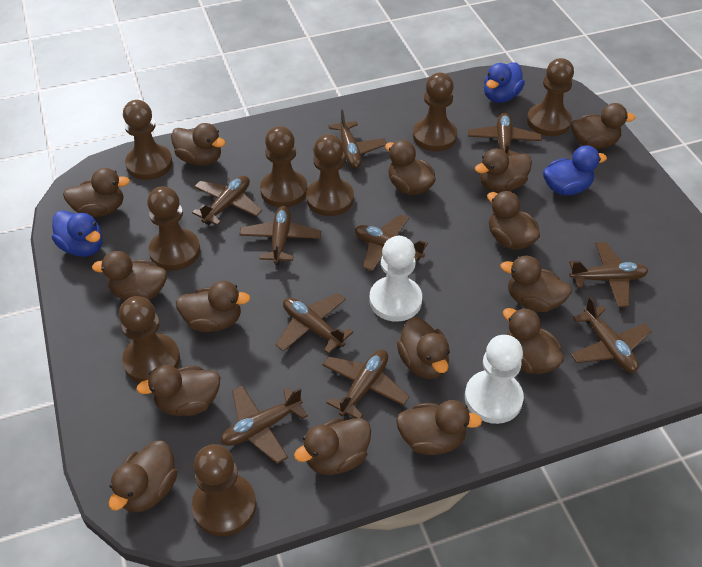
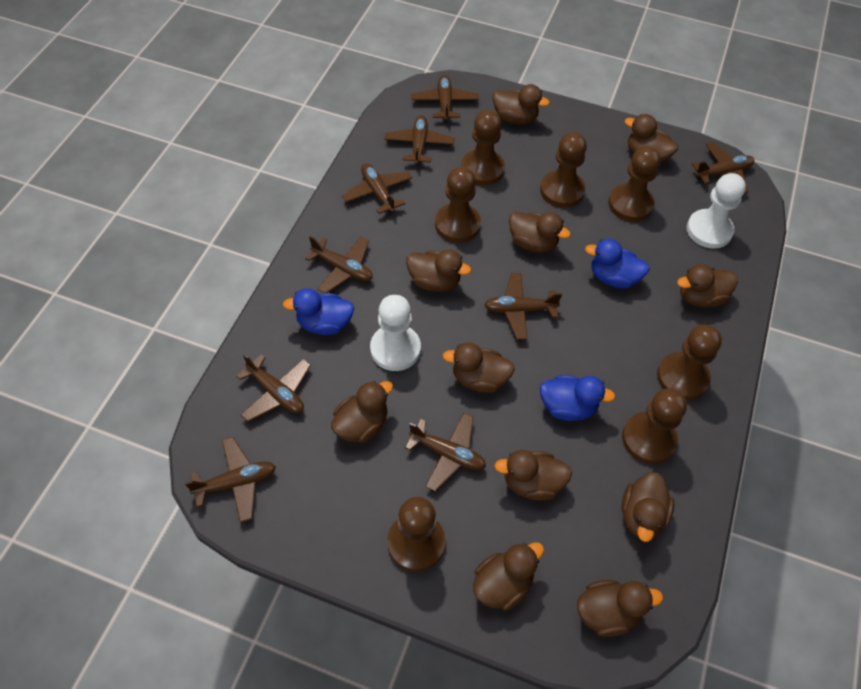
brown duck: 15 -> 11
brown pawn: 8 -> 7
brown plane: 10 -> 9

